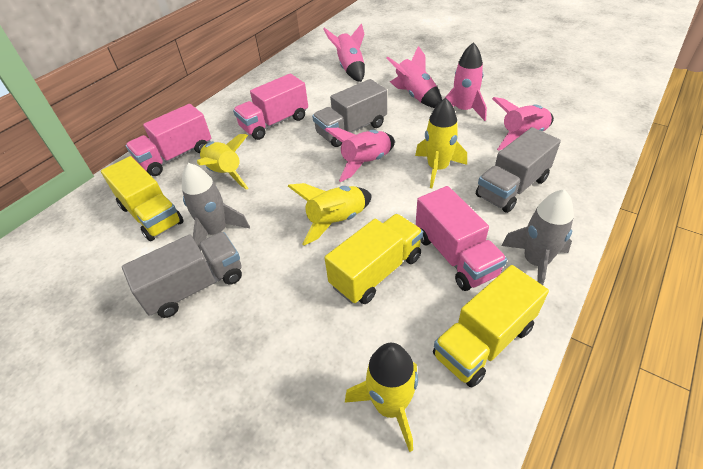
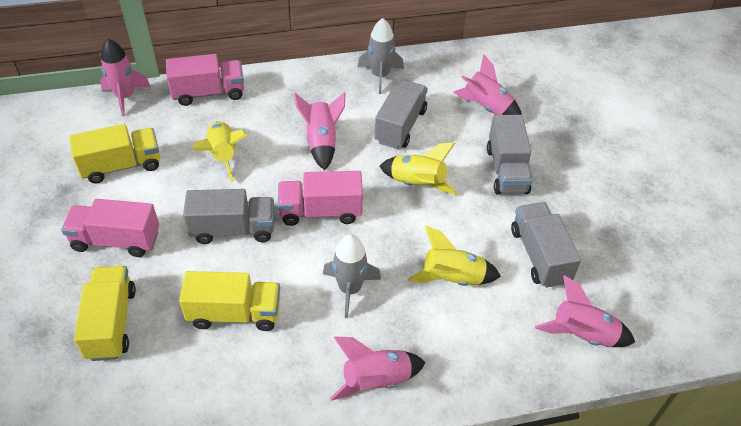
grey truck: 3 -> 4
yellow rocket: 4 -> 3

